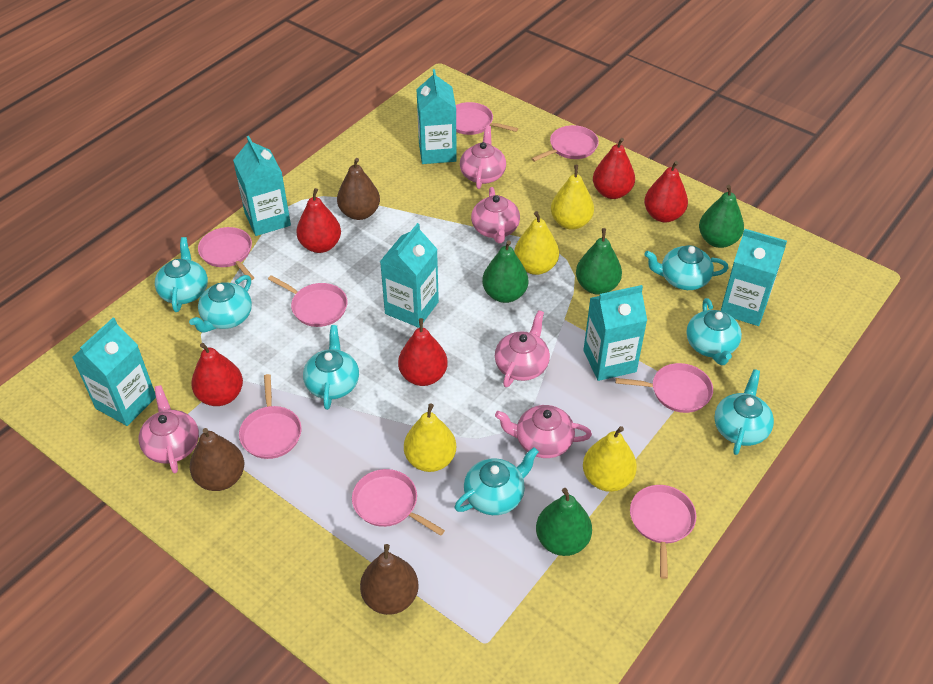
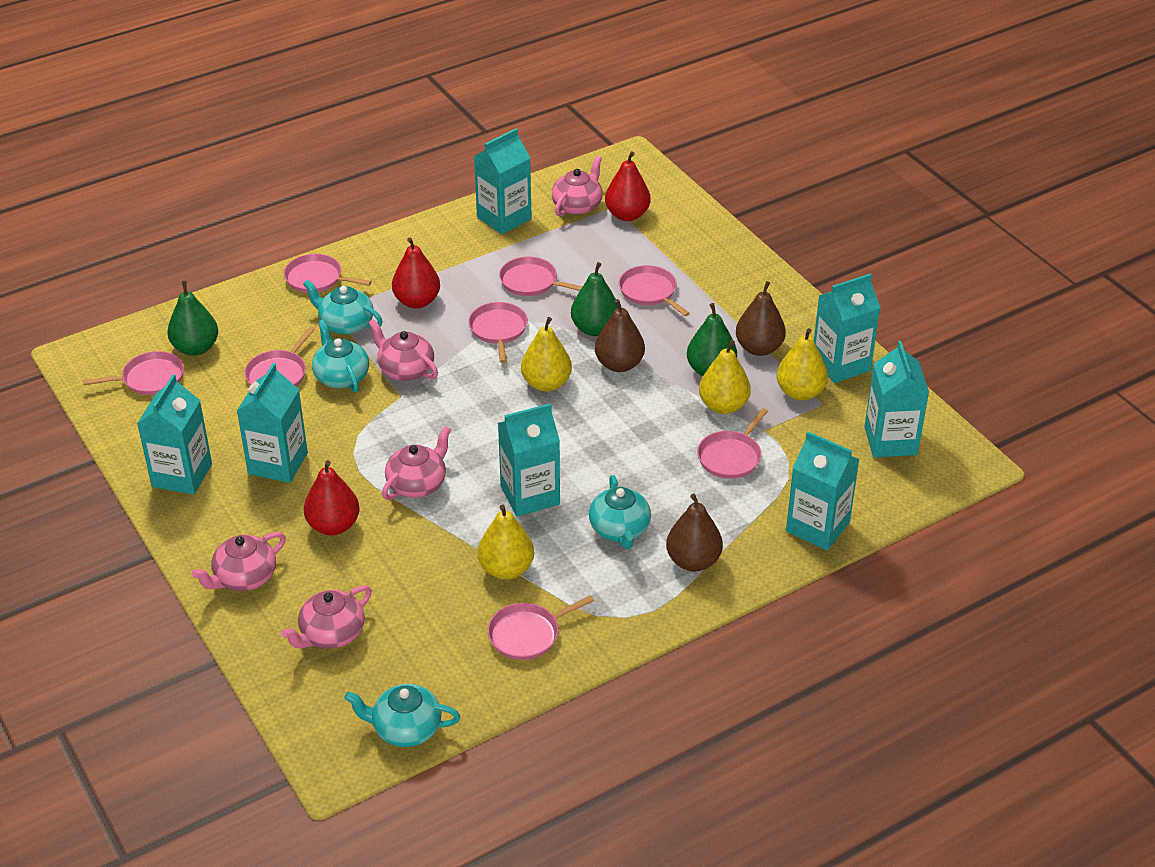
green pear: 4 -> 3
red pear: 5 -> 3
turquoise carton: 6 -> 7
turquoise teapot: 7 -> 4

